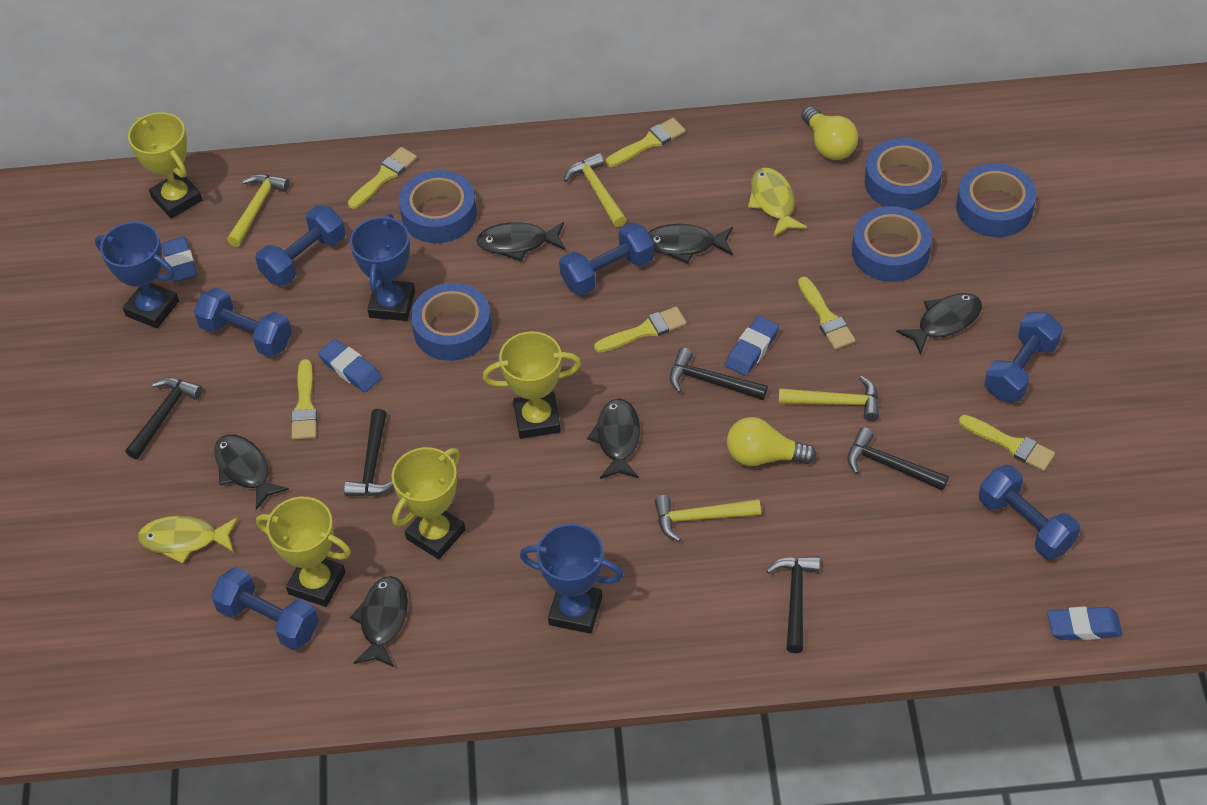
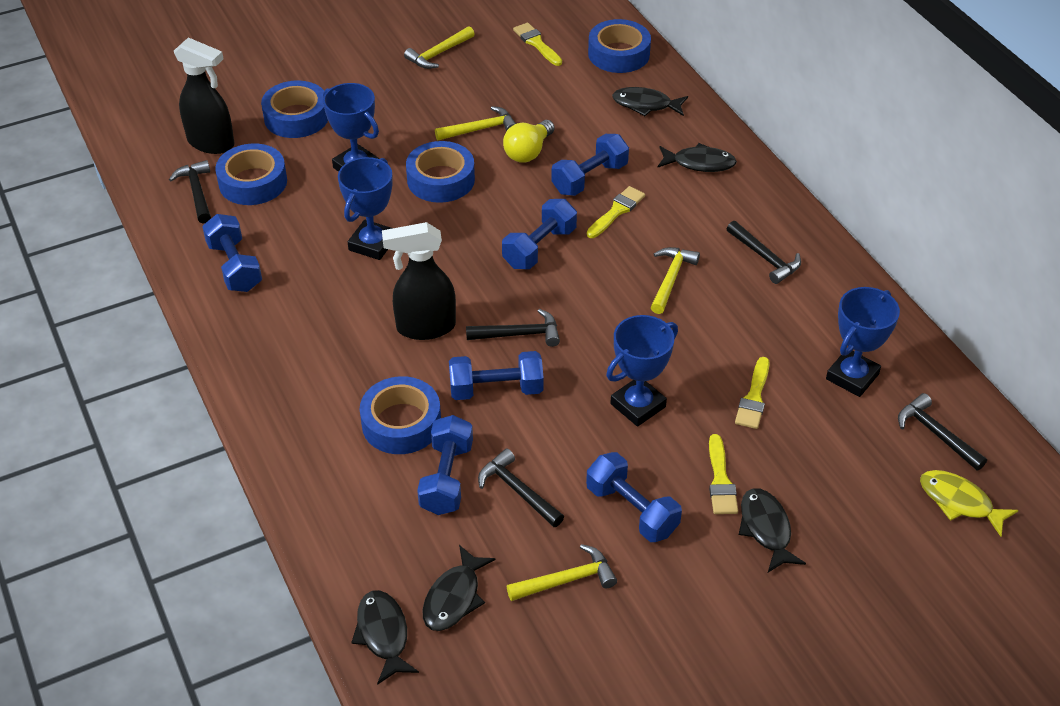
black fish: 6 -> 5
black spray bottle: 0 -> 2
blue eraser: 4 -> 0
blue trophy: 3 -> 4
yellow brush: 6 -> 4
yellow fish: 2 -> 1
yellow light bulb: 2 -> 1
yellow trophy: 4 -> 0

